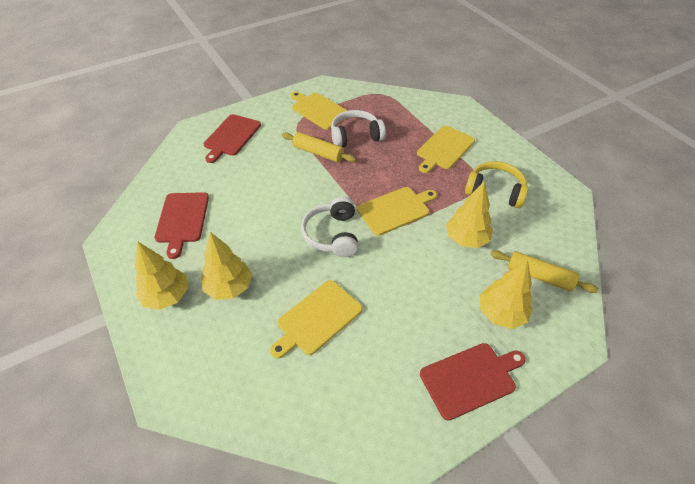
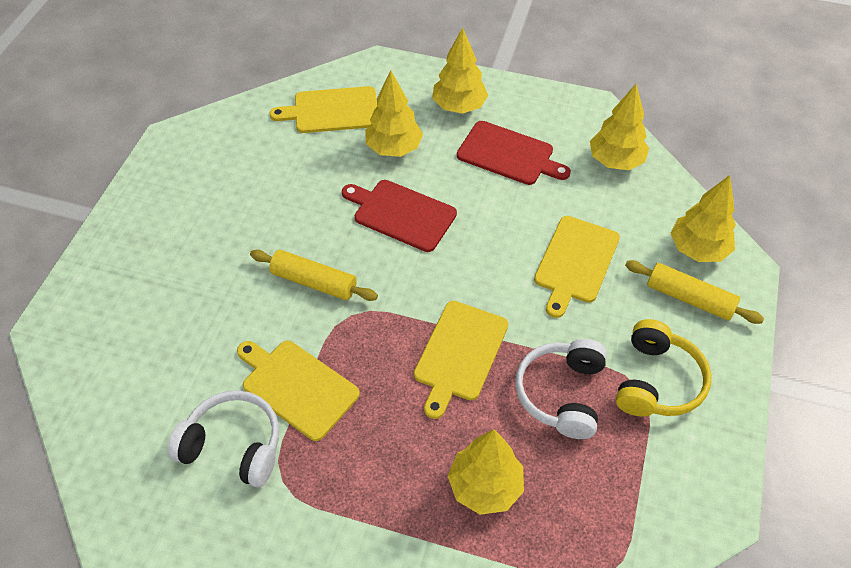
red cutting board: 3 -> 2
yellow tree: 4 -> 5

